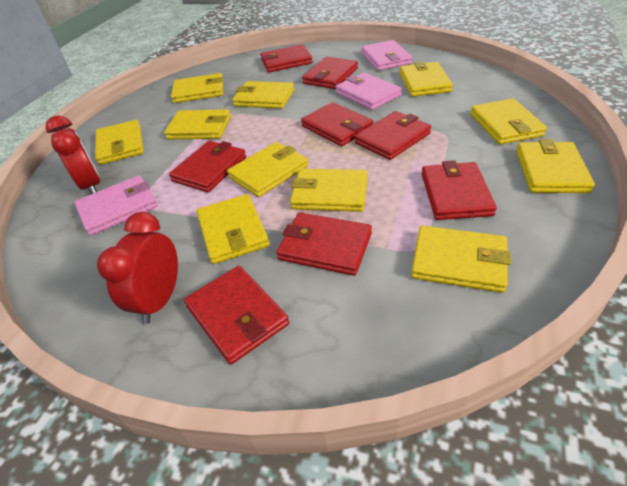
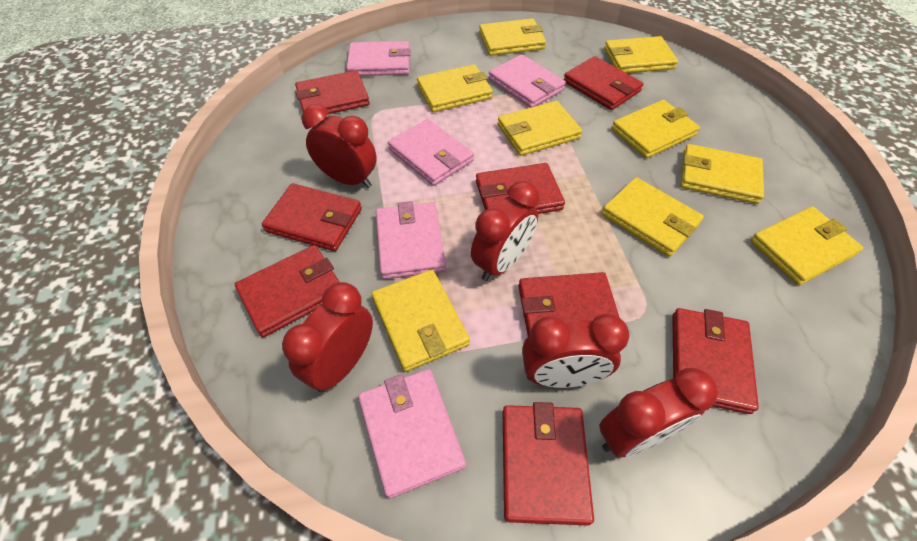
pink wallet: 3 -> 5
red clock: 2 -> 5
yellow wallet: 11 -> 9

